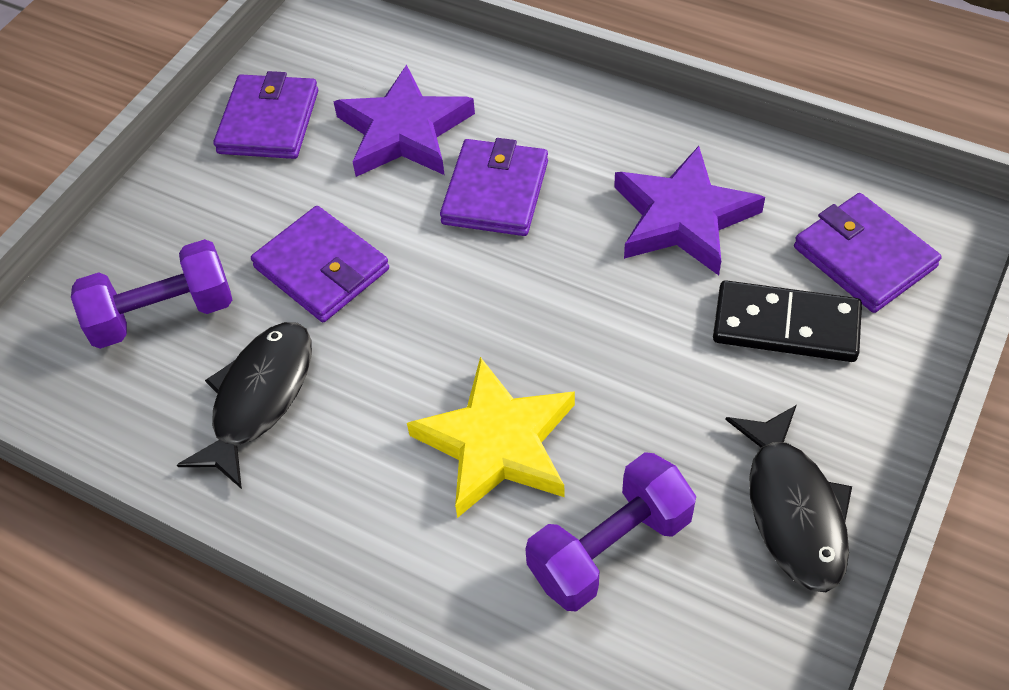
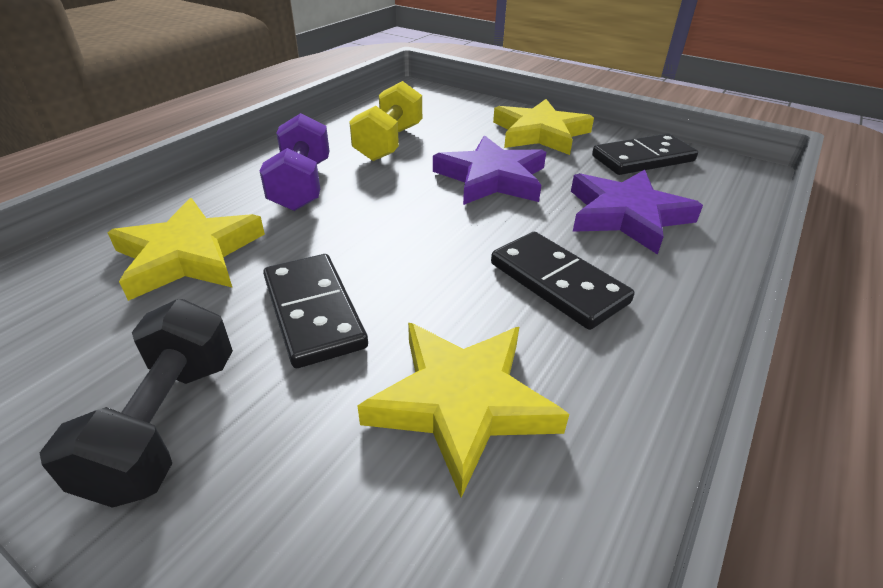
black domino: 1 -> 3
black dumbbell: 0 -> 1
black fish: 2 -> 0
purple dumbbell: 2 -> 1
purple wallet: 4 -> 0
yellow dumbbell: 0 -> 1
yellow star: 1 -> 3

